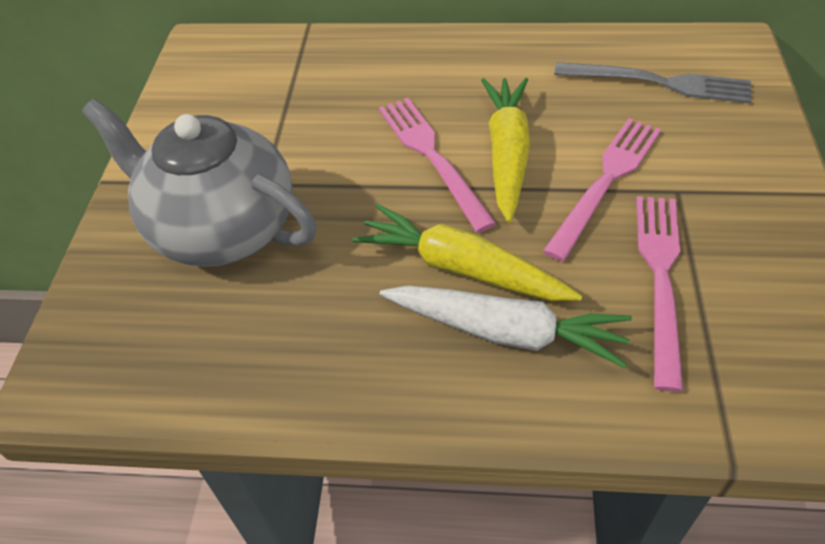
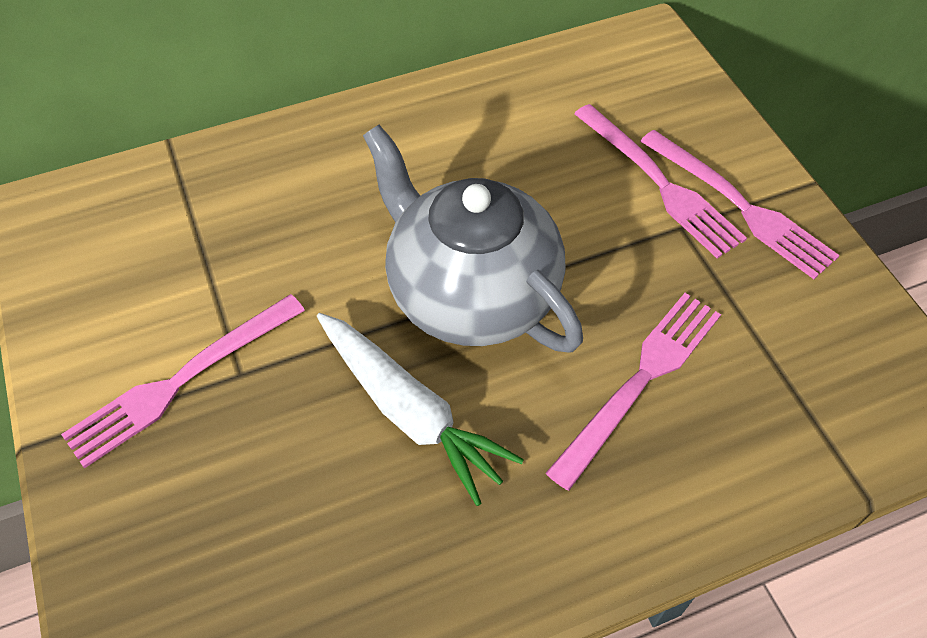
grey fork: 1 -> 0
pink fork: 3 -> 4
yellow carrot: 2 -> 0

